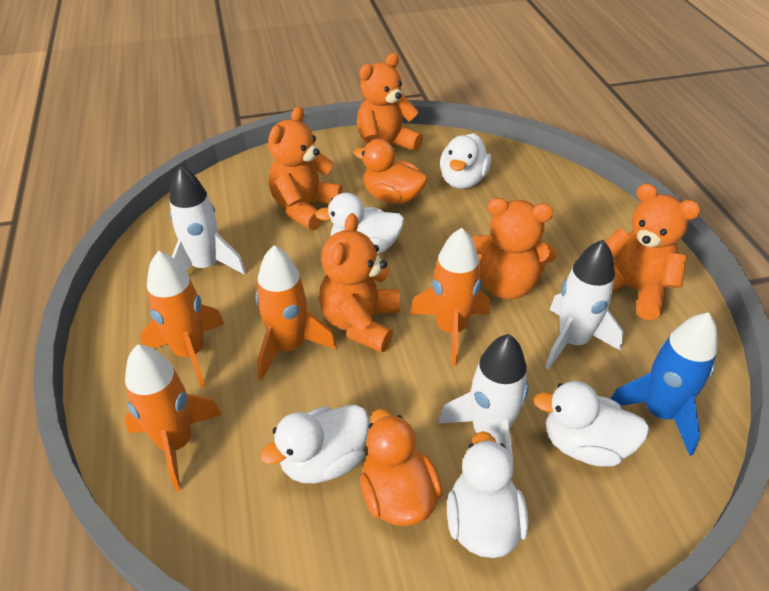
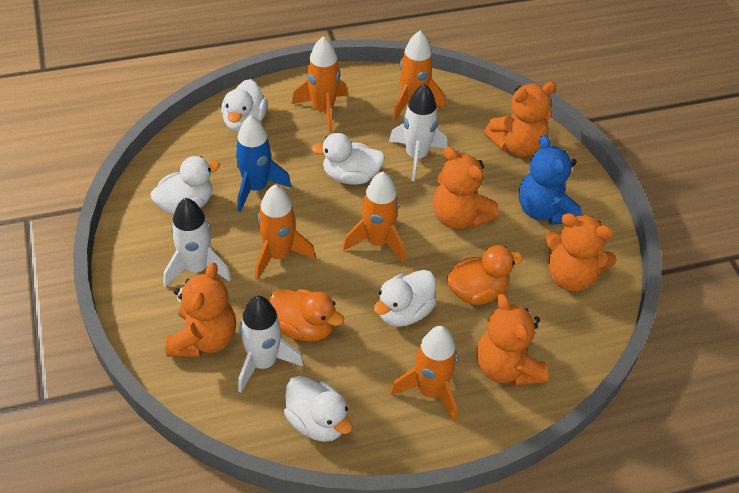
blue teddy bear: 0 -> 1
orange rocket: 4 -> 5

